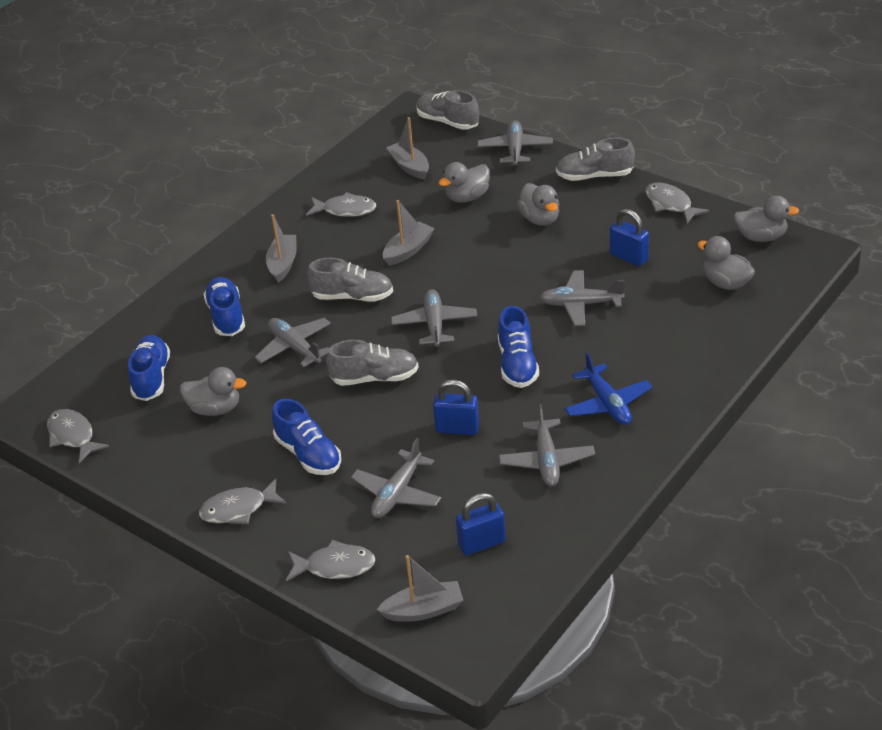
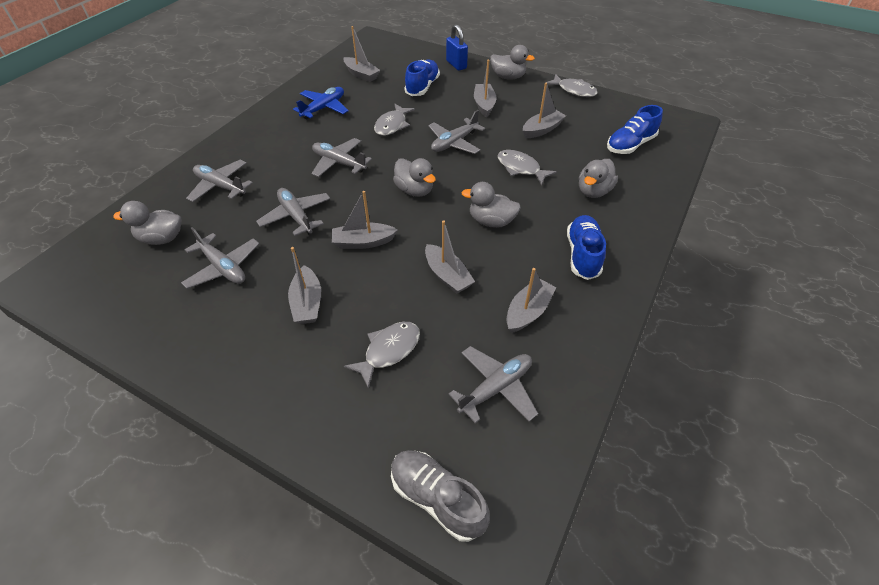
blue padlock: 3 -> 1
blue shoe: 4 -> 3
grey boat: 4 -> 7
grey fish: 5 -> 4
grey shoe: 4 -> 1

